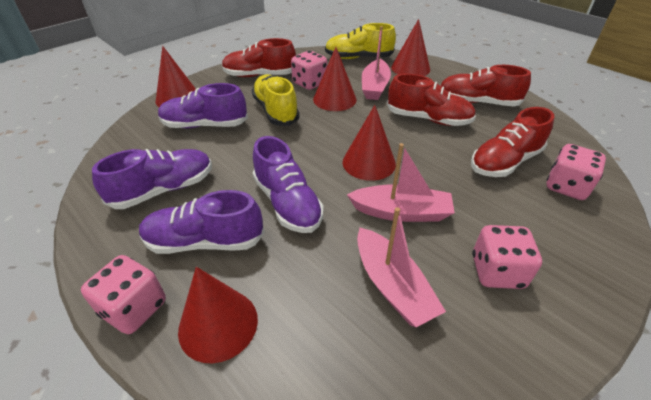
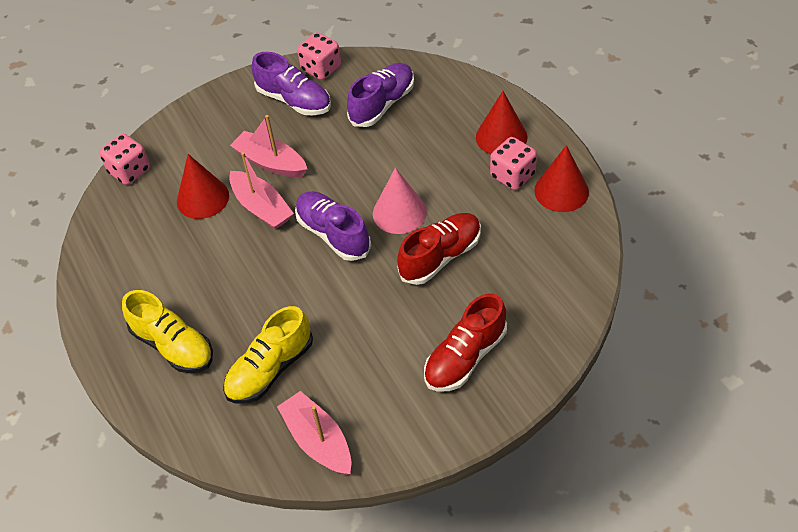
pink cone: 0 -> 1
pink dice: 4 -> 3
purple shoe: 4 -> 3
red cone: 5 -> 3
red shoe: 4 -> 2

